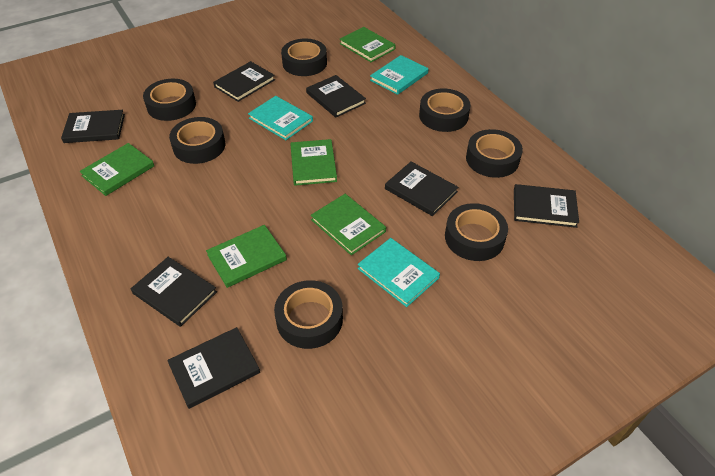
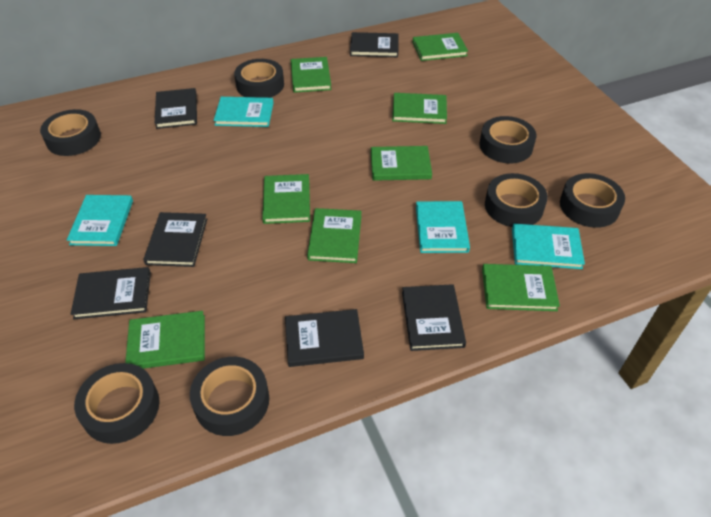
black book: 7 -> 6
green book: 5 -> 8
turquoise book: 3 -> 4

